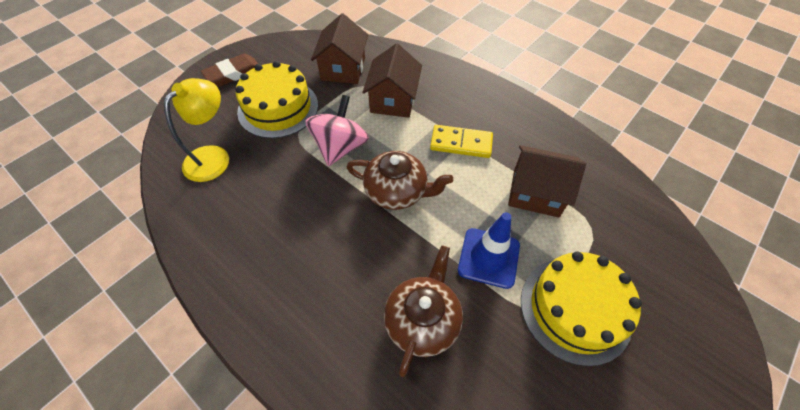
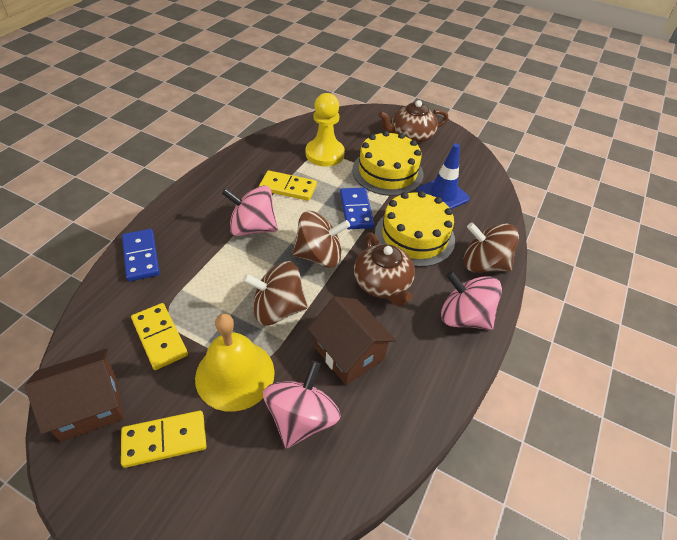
blue domino: 0 -> 2
brown eraser: 1 -> 0
brown house: 3 -> 2
brown spinning top: 0 -> 3
pink spinning top: 1 -> 3
yellow bell: 0 -> 1
yellow domino: 1 -> 3
yellow lamp: 1 -> 0
yellow pawn: 0 -> 1

